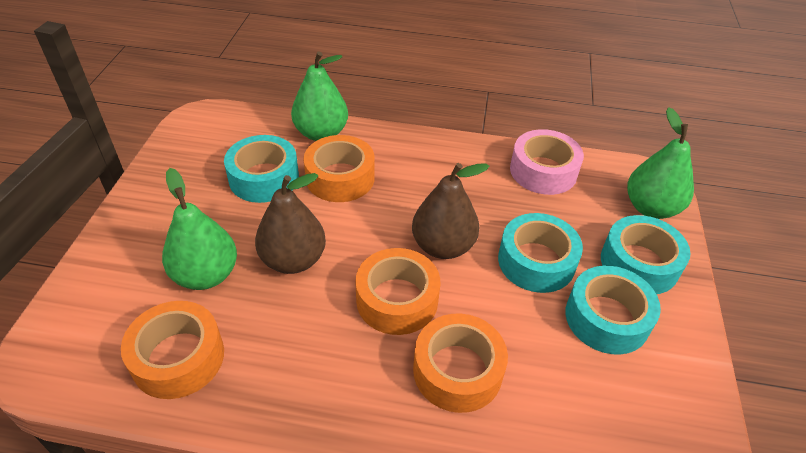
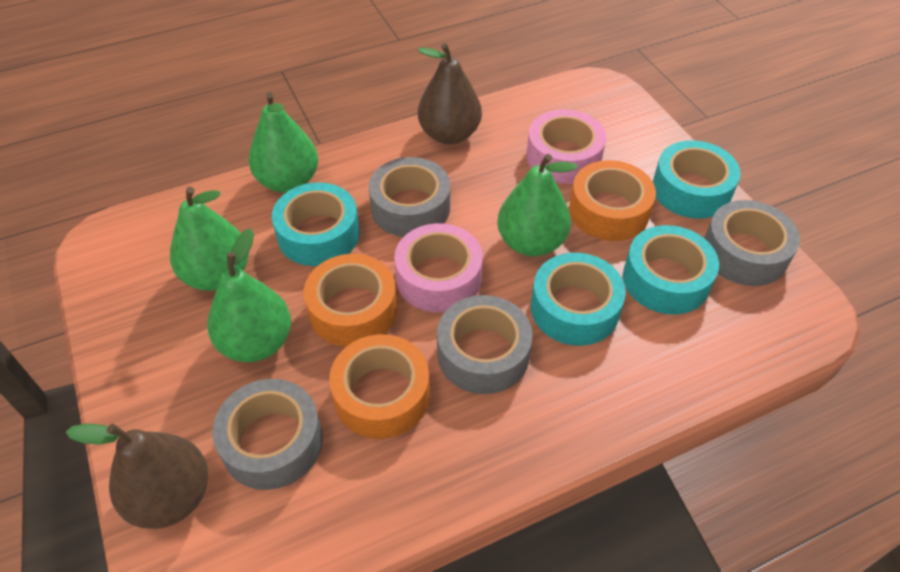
green pear: 3 -> 4
grey tape: 0 -> 4
orange tape: 4 -> 3
pink tape: 1 -> 2

